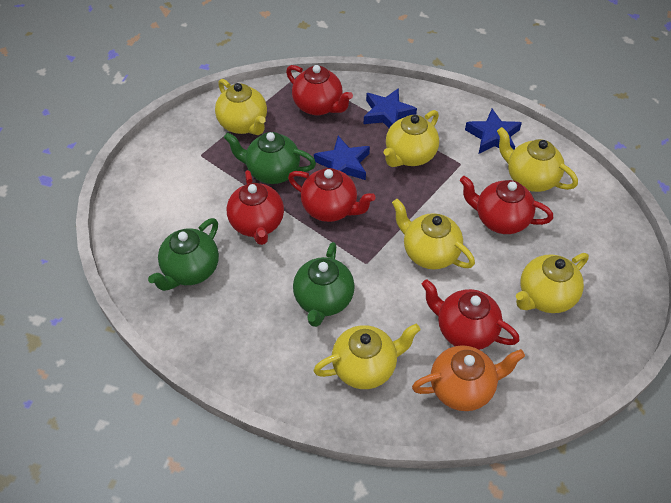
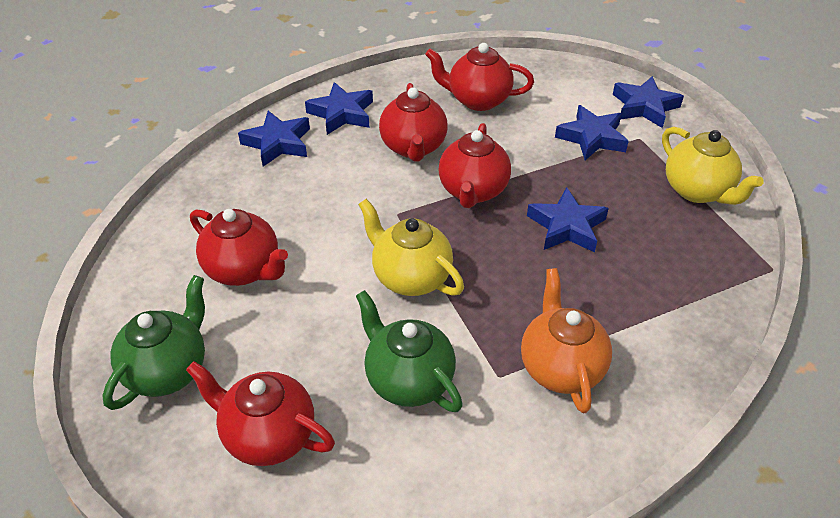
blue star: 3 -> 5
green teapot: 3 -> 2
yellow teapot: 6 -> 2

